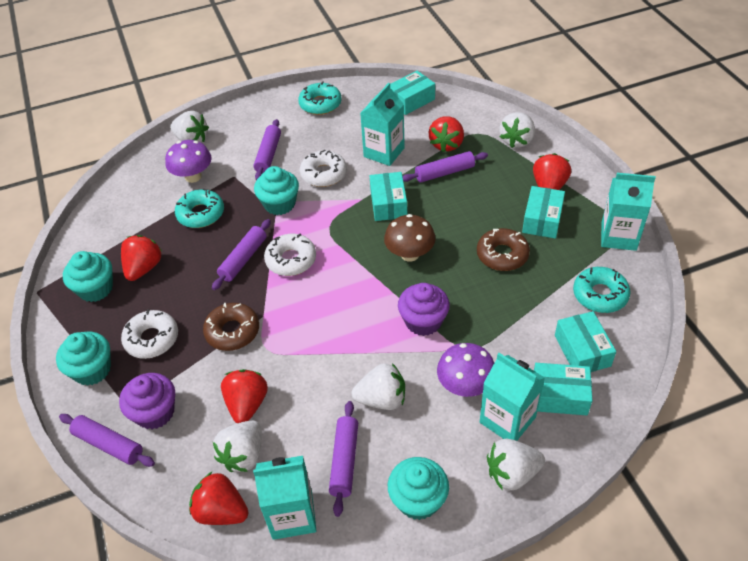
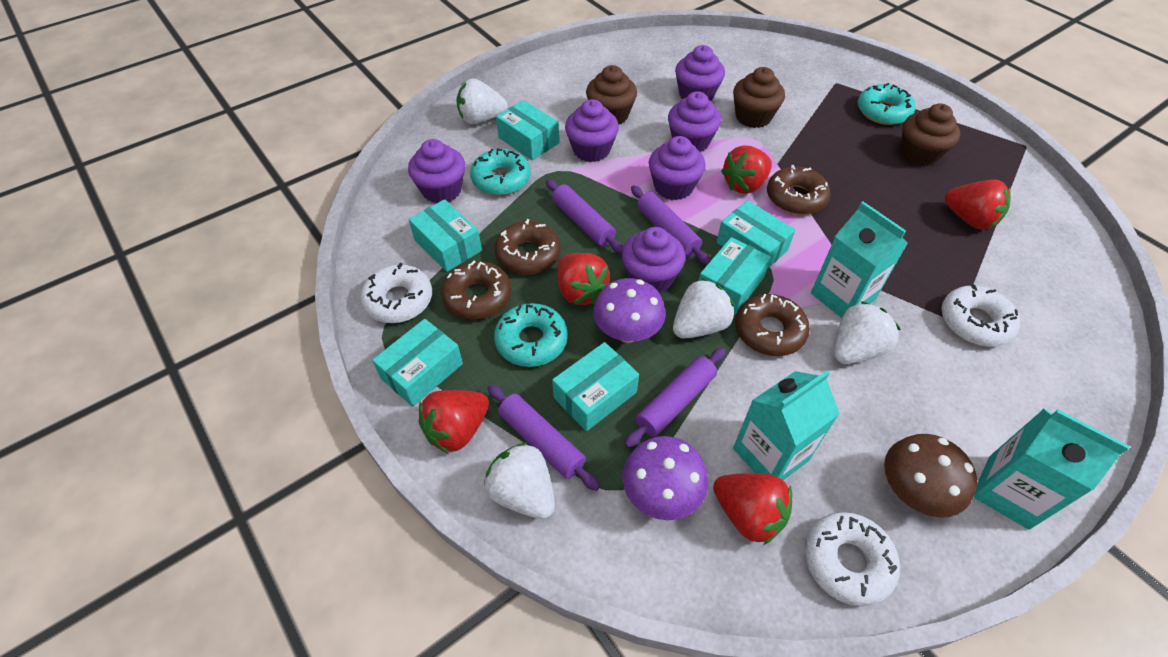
brown cupcake: 0 -> 3
brown donut: 2 -> 4
purple cupcake: 2 -> 6
purple rolling pin: 5 -> 4
turquoise box: 5 -> 6
turquoise carton: 4 -> 3
turquoise cupcake: 4 -> 0
white strawberry: 5 -> 4

